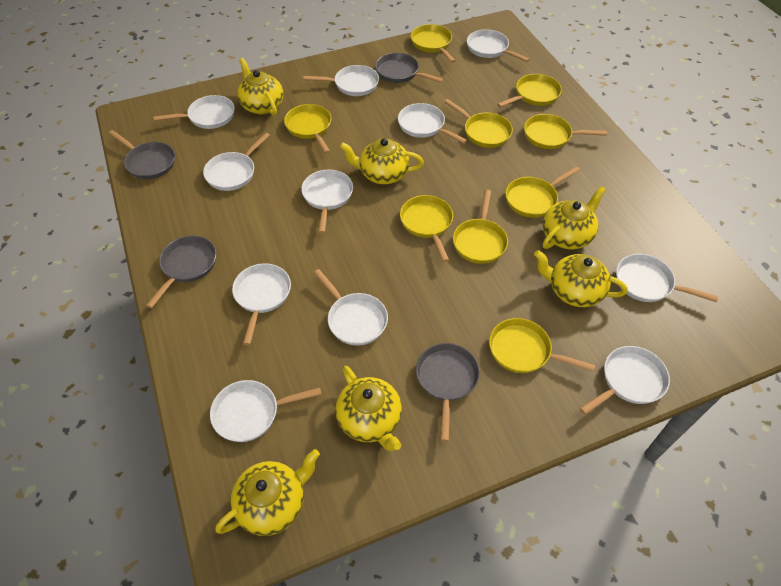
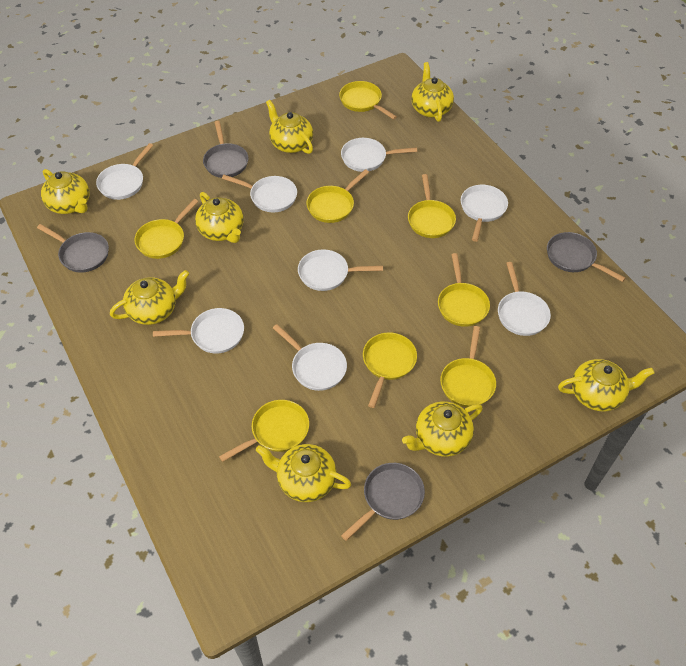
white pan: 11 -> 8
yellow pan: 9 -> 8
yellow teapot: 6 -> 8

